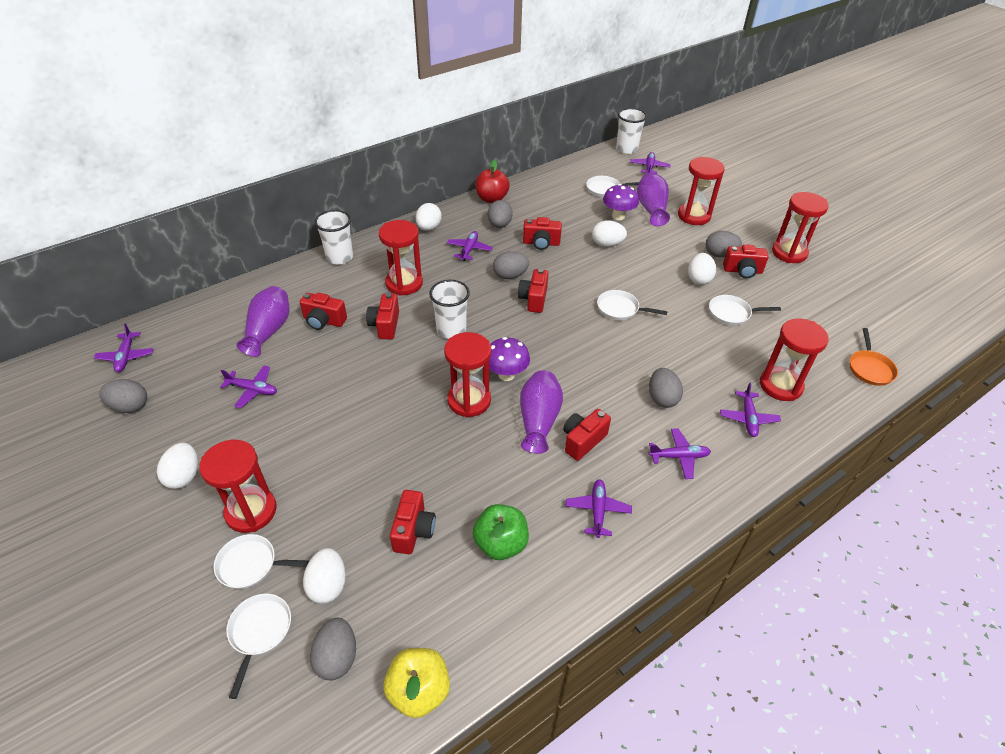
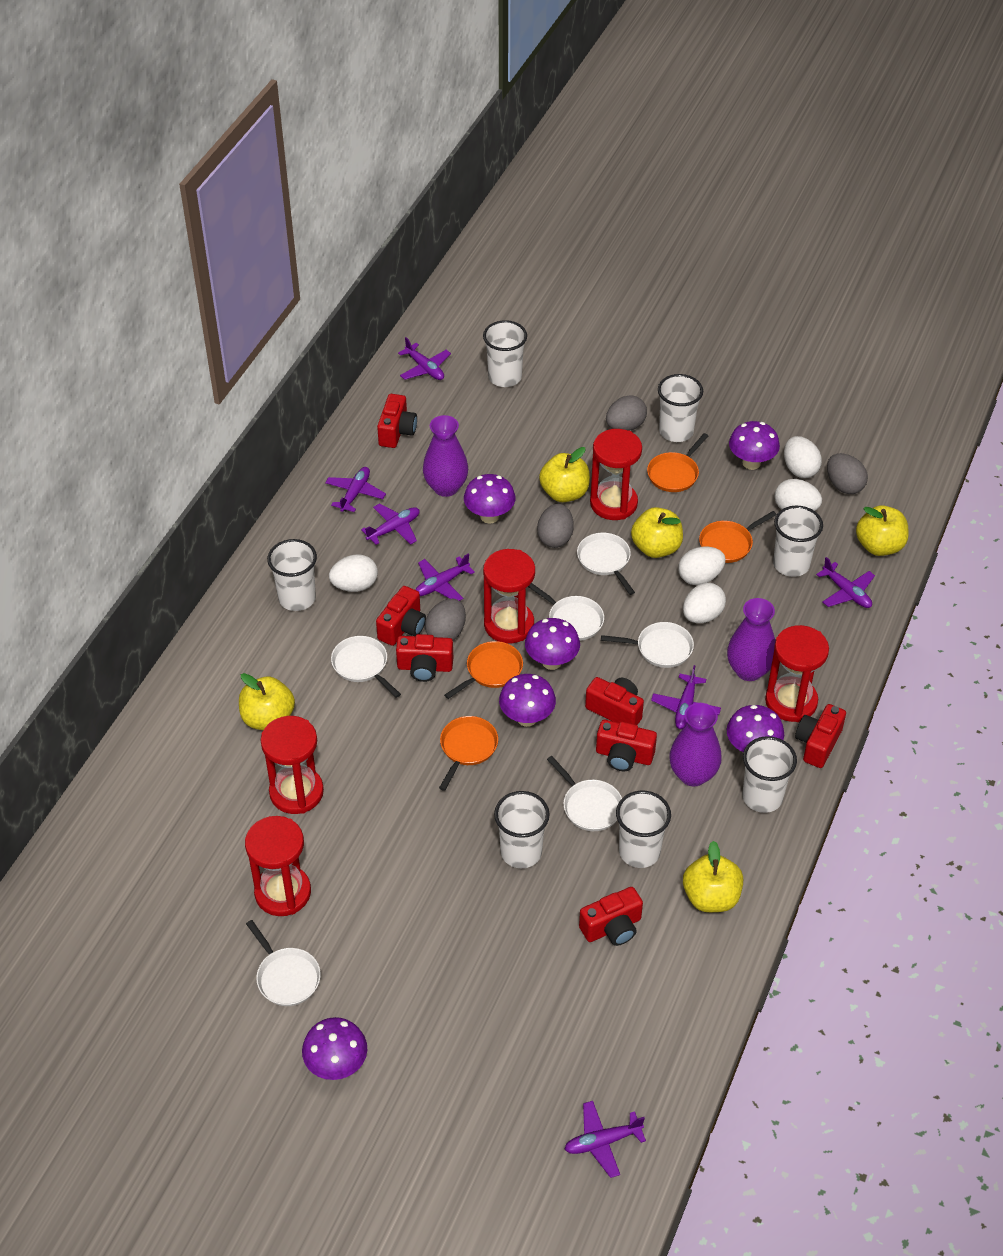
green apple: 1 -> 0
grey egg: 6 -> 4
orange pan: 1 -> 4
purple mushroom: 2 -> 6
red apple: 1 -> 0
red hourglass: 6 -> 5
white cup: 3 -> 7
white pan: 5 -> 6
yellow apple: 1 -> 5

